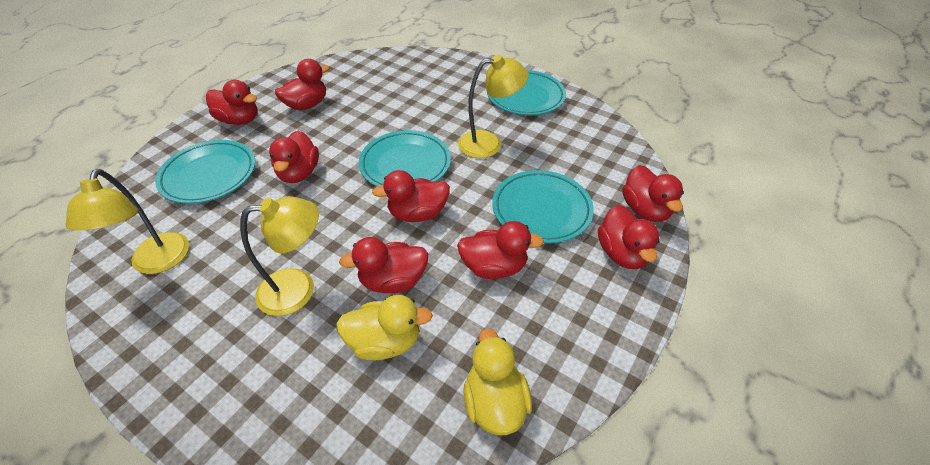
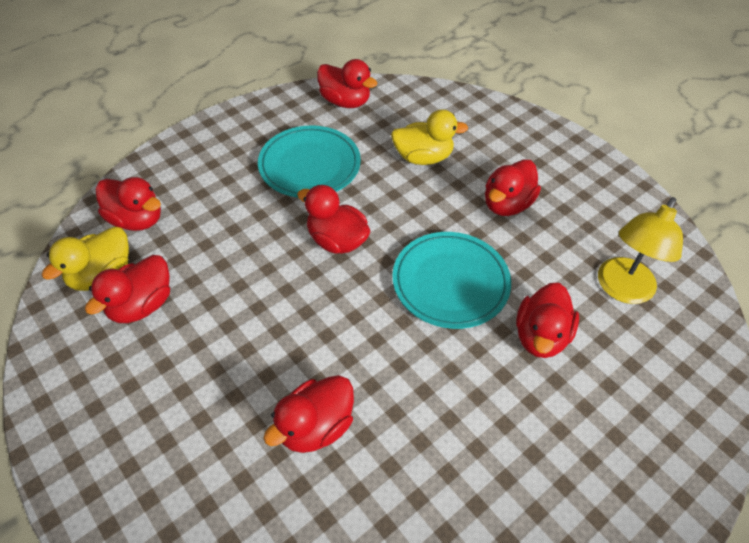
red duck: 8 -> 7
turquoise plate: 4 -> 2
yellow lamp: 3 -> 1

